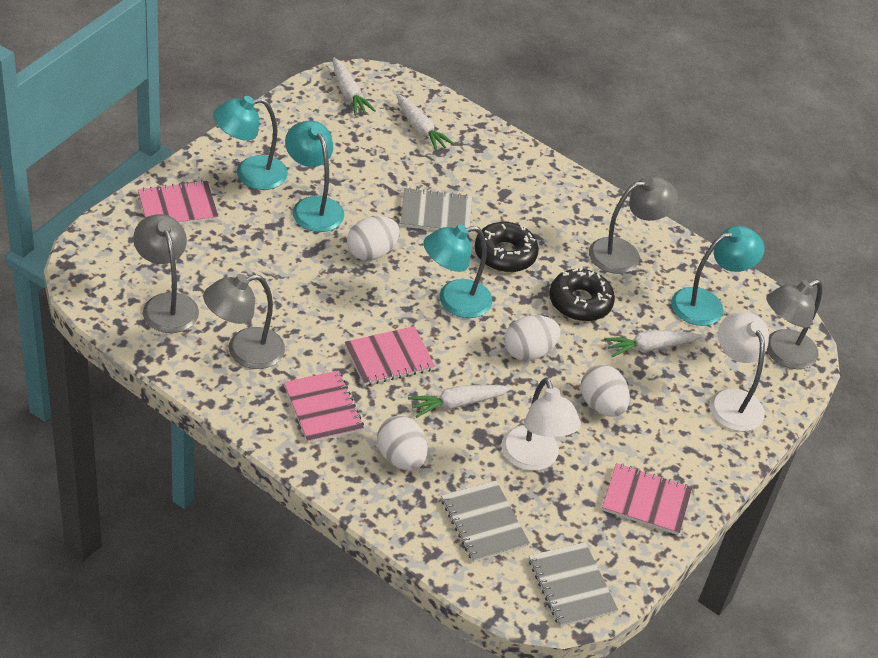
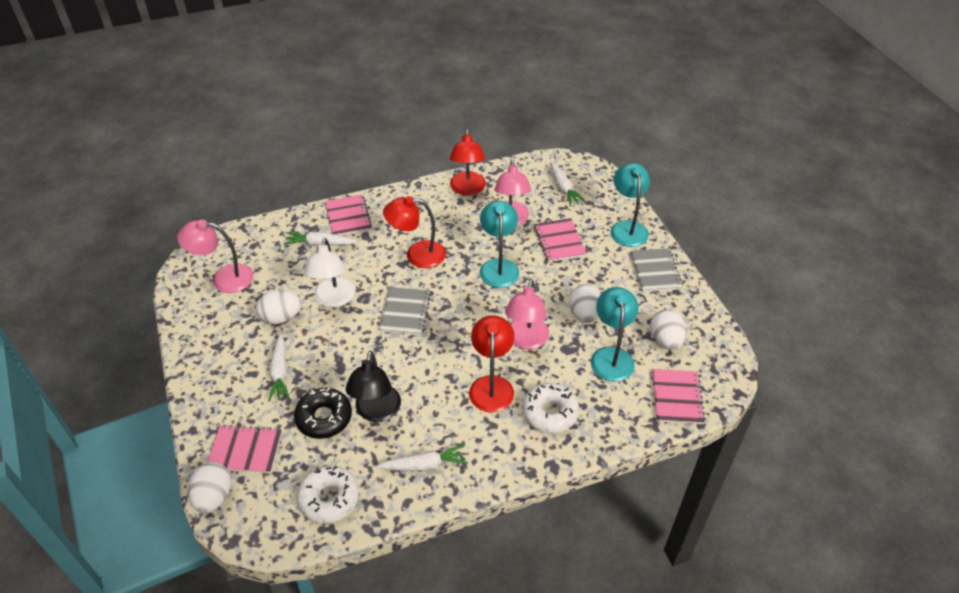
black donut: 2 -> 1
black lamp: 0 -> 1
grey lamp: 4 -> 0
grey notebook: 3 -> 2
pink lamp: 0 -> 3
red lamp: 0 -> 3
turquoise lamp: 4 -> 3
white donut: 0 -> 2
white lamp: 2 -> 1

